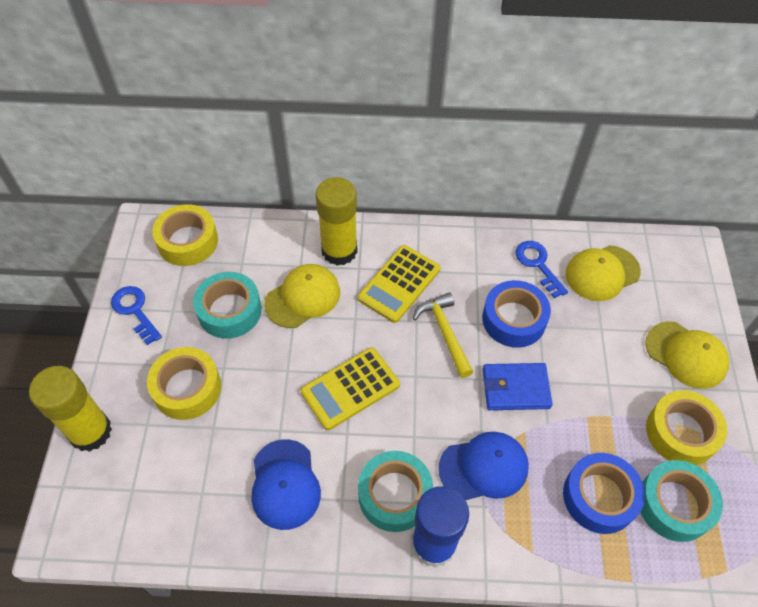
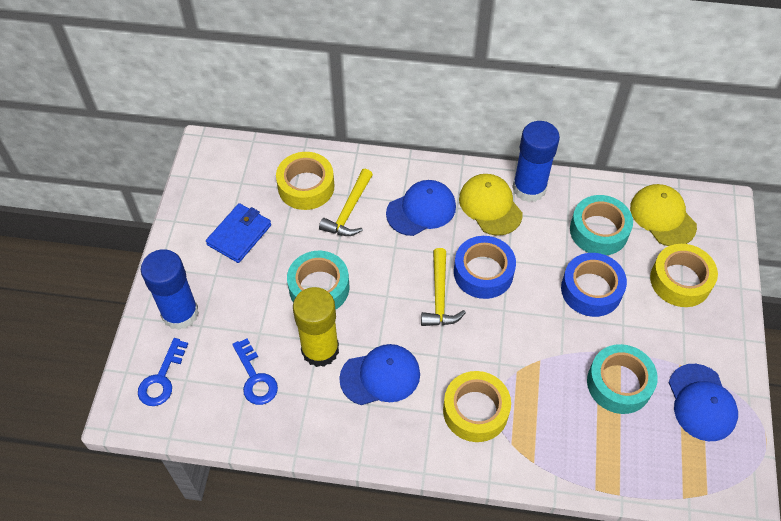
blue cap: 2 -> 3
blue glue stick: 1 -> 2
yellow calculator: 2 -> 0
yellow cap: 3 -> 2
yellow glue stick: 2 -> 1
yellow hammer: 1 -> 2

